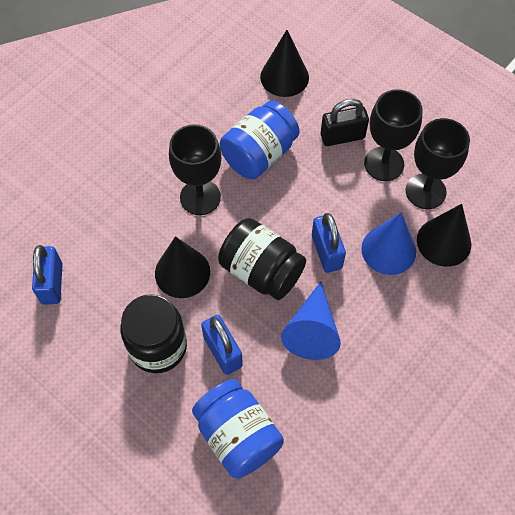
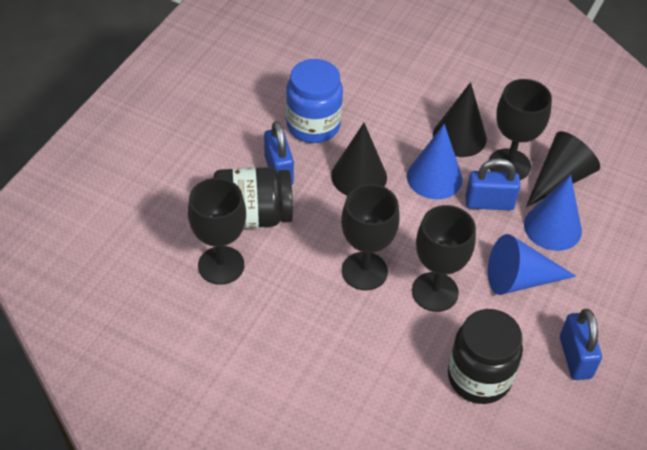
black goblet: 3 -> 4
black padlock: 1 -> 0
blue cone: 2 -> 3
blue jar: 2 -> 1

